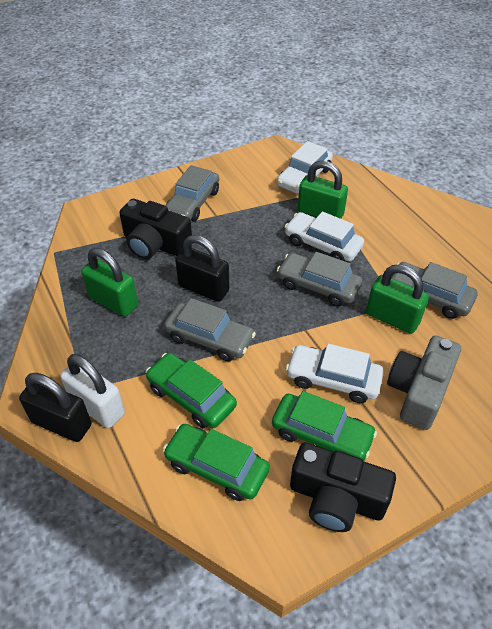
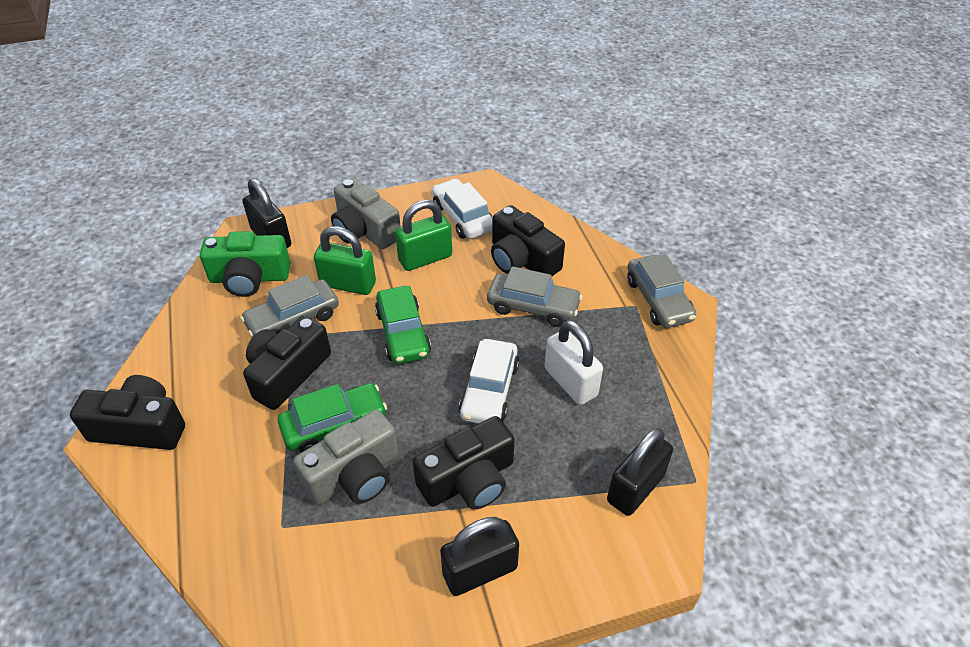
black camera: 2 -> 4
black padlock: 2 -> 3
green camera: 0 -> 1
green car: 3 -> 2
green padlock: 3 -> 2
grey camera: 1 -> 2
grey car: 4 -> 3
white car: 3 -> 2

